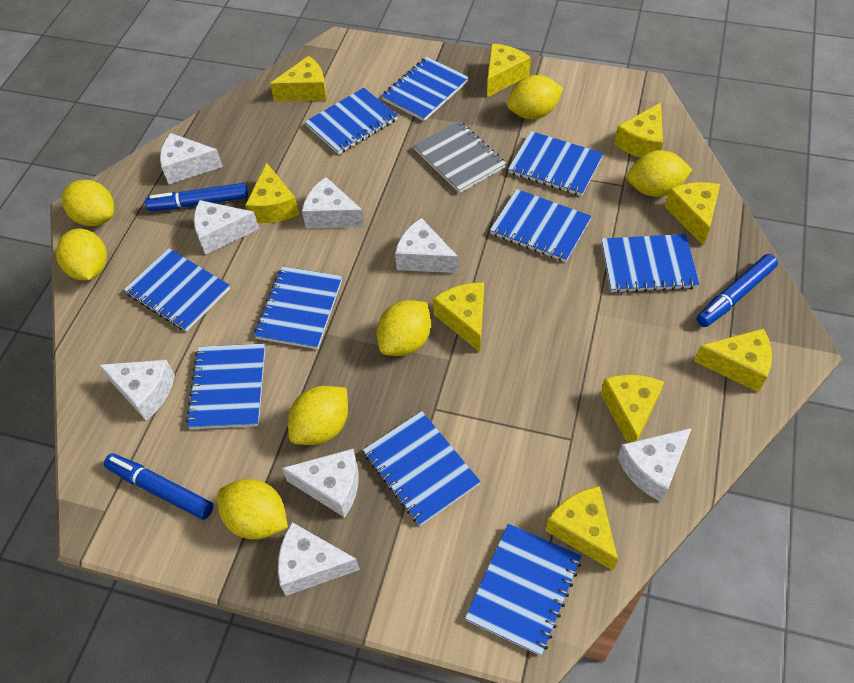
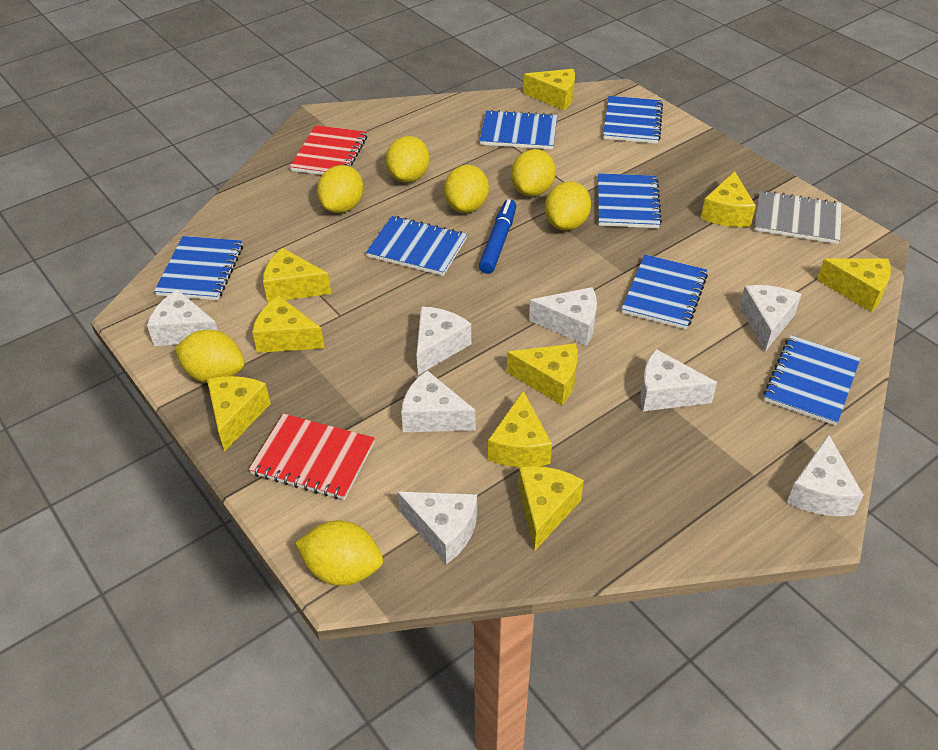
blue marker: 3 -> 1
blue notebook: 10 -> 7
red notebook: 0 -> 2

